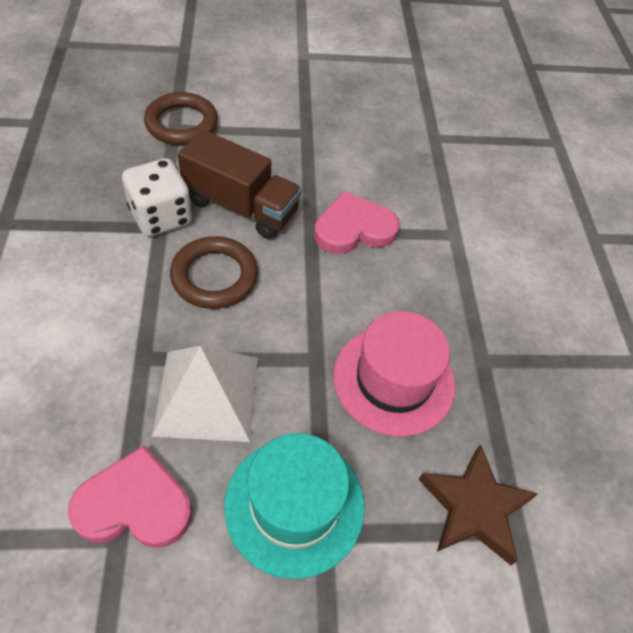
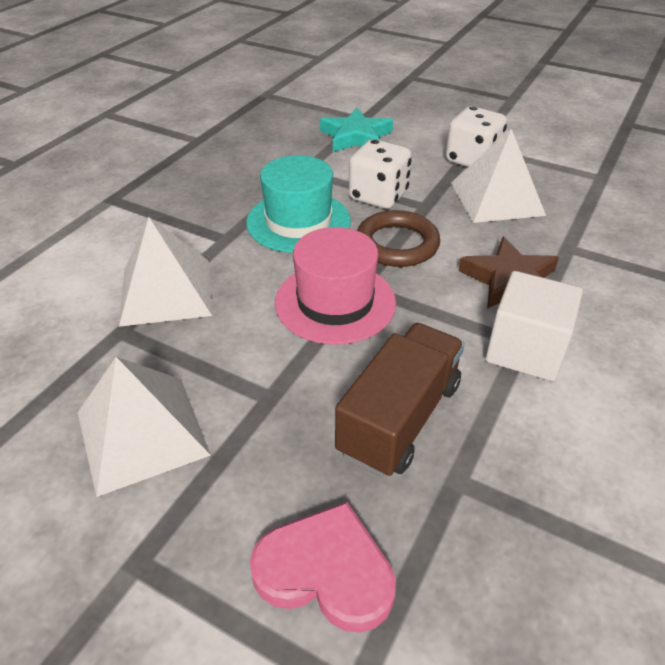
brown ring: 2 -> 1
pink heart: 2 -> 1
turquoise star: 0 -> 1
white cube: 0 -> 1
white dice: 1 -> 2
white pyramid: 1 -> 3

